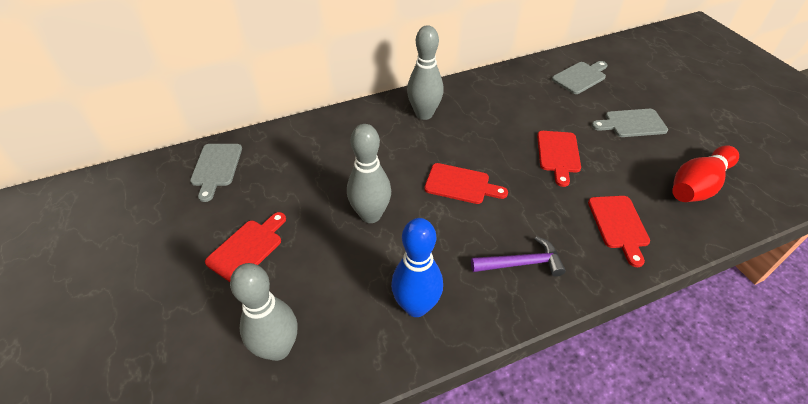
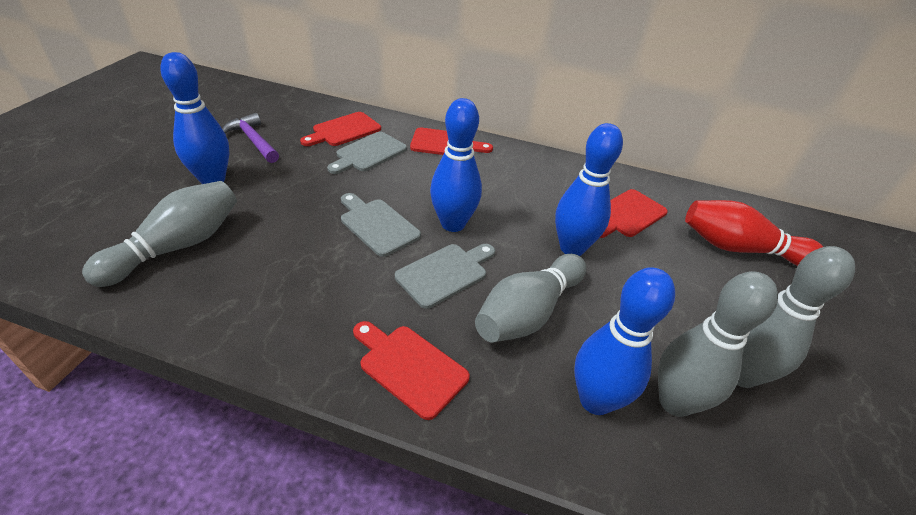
blue bowling pin: 1 -> 4
grey bowling pin: 3 -> 4

